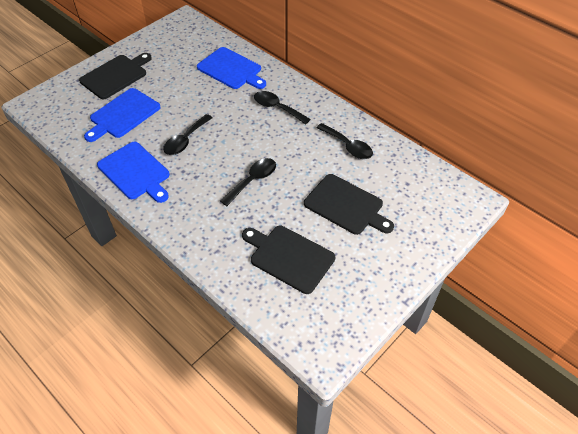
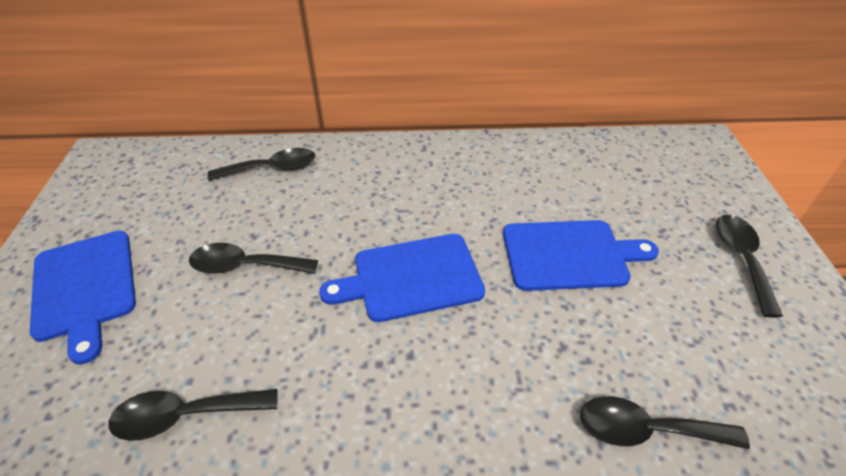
black cutting board: 3 -> 0
black spoon: 4 -> 5

